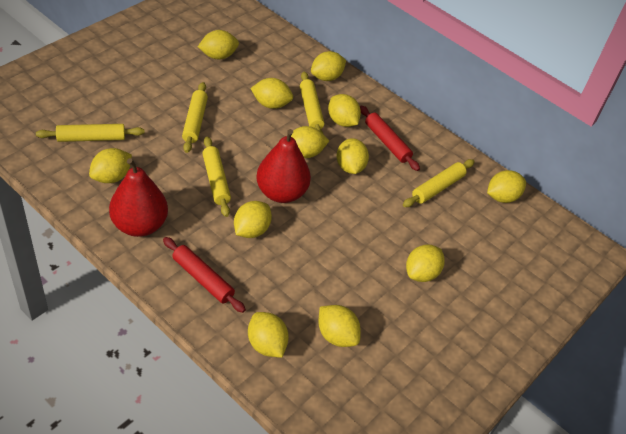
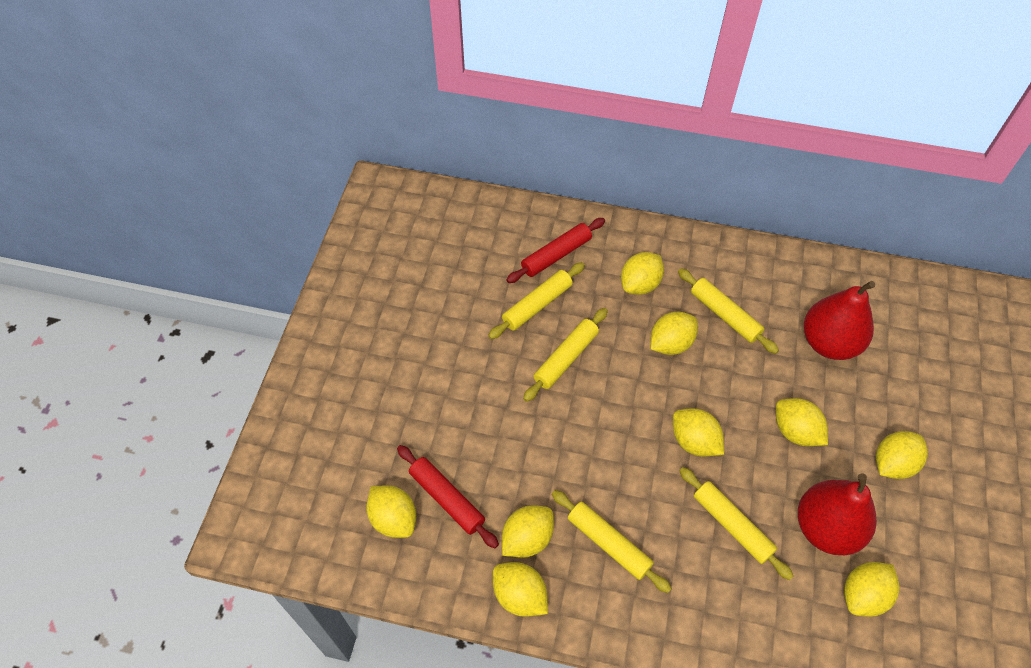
yellow lemon: 12 -> 9

